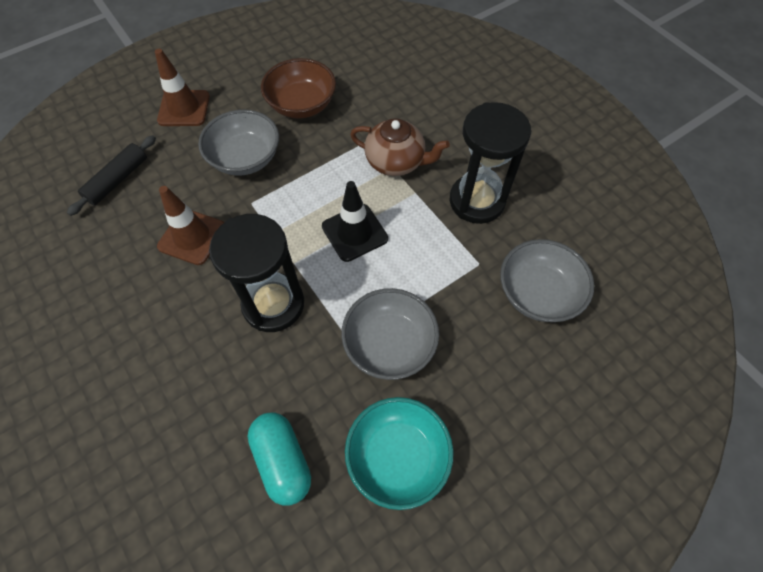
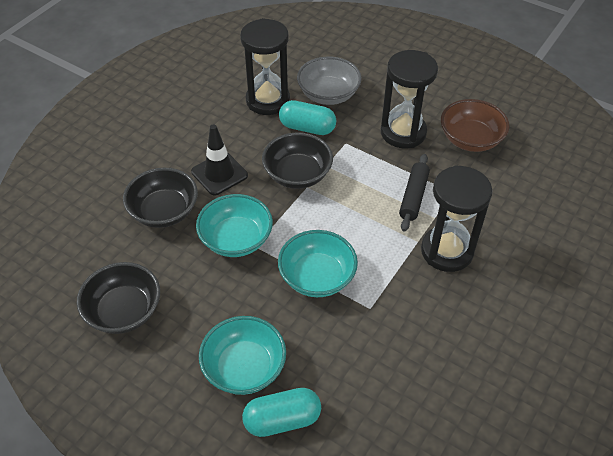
black bowl: 0 -> 3
black hourglass: 2 -> 3
brown teapot: 1 -> 0
brown traffic cone: 2 -> 0
grey bowl: 3 -> 1
turquoise bowl: 1 -> 3
turquoise capsule: 1 -> 2

